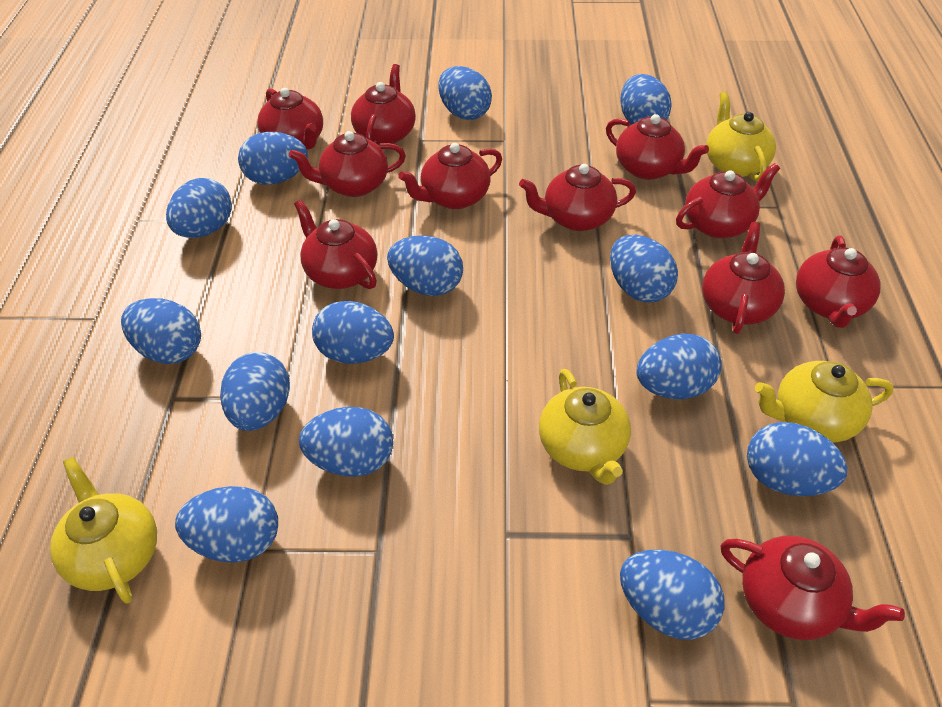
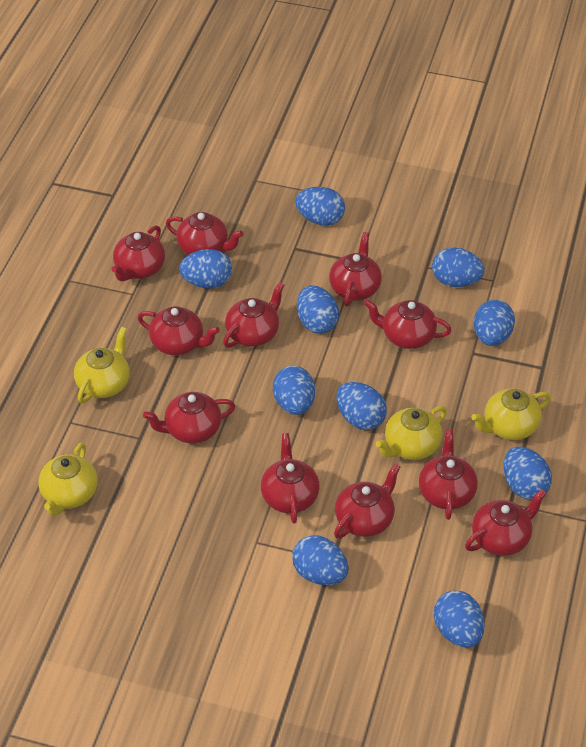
blue egg: 14 -> 10

